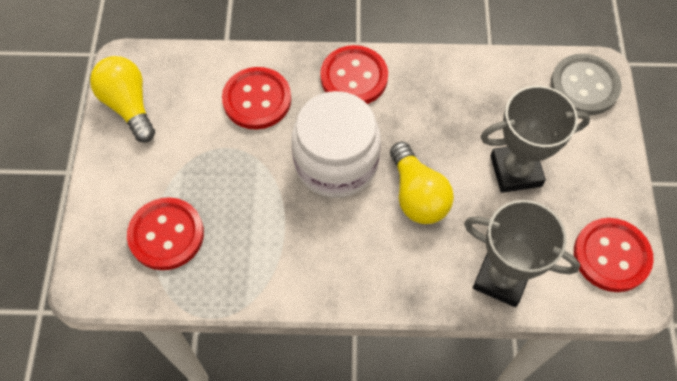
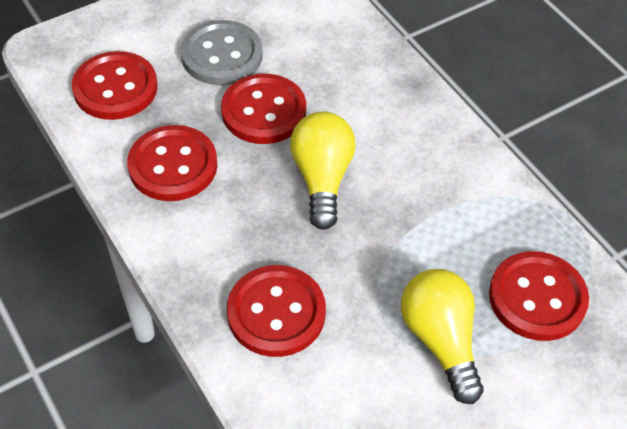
grey trophy: 2 -> 0
red button: 4 -> 5
white jar: 1 -> 0

